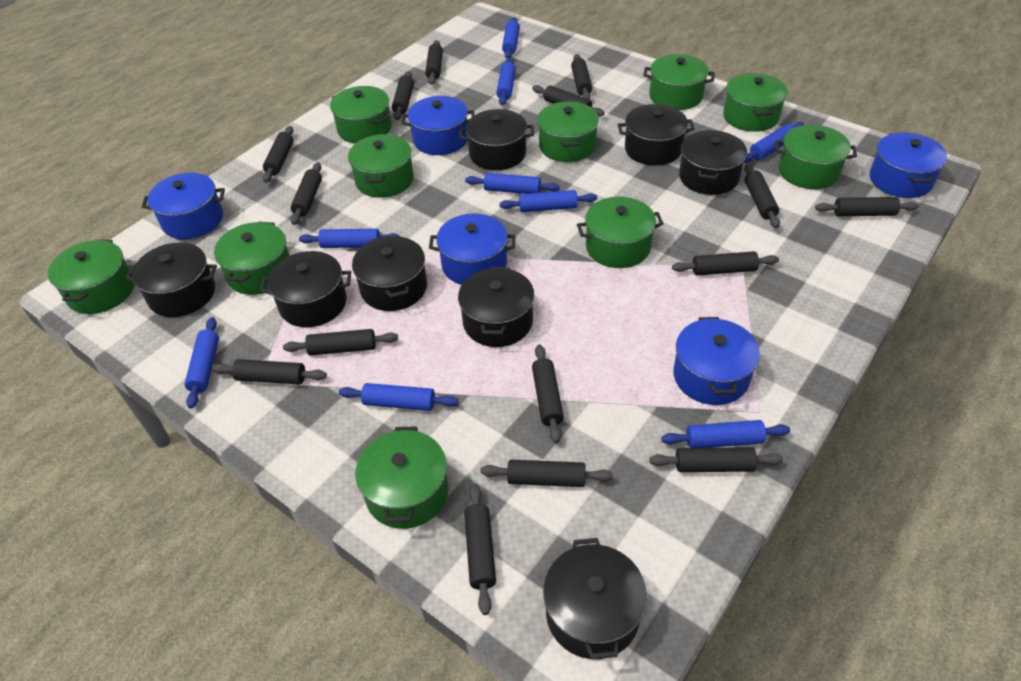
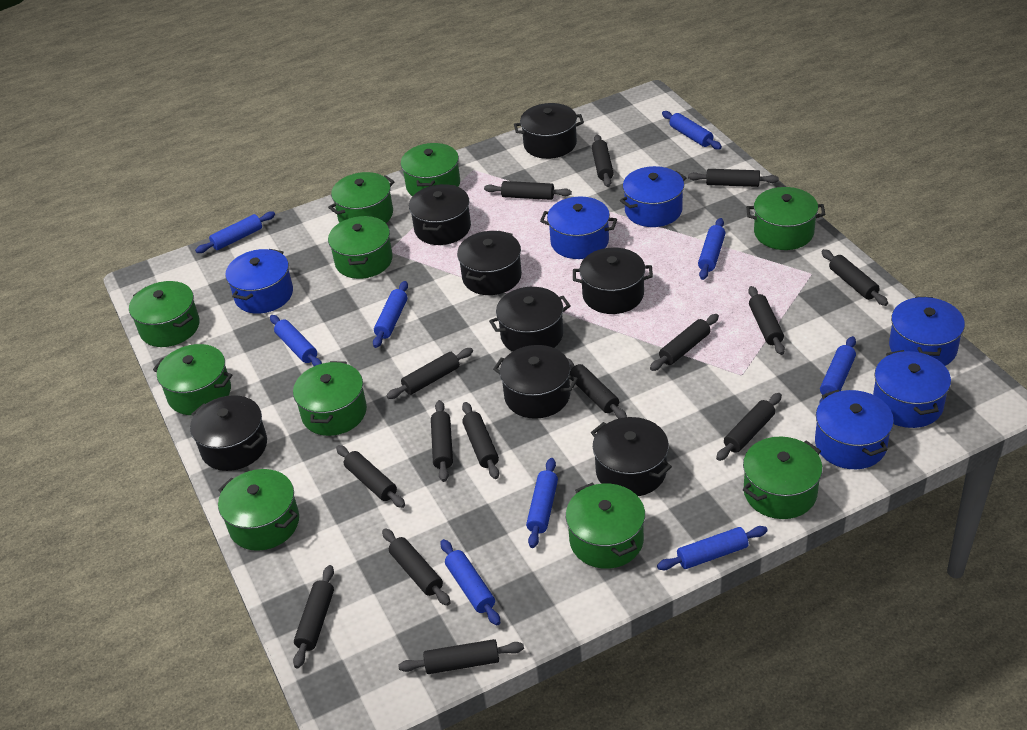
blue pot: 5 -> 6

